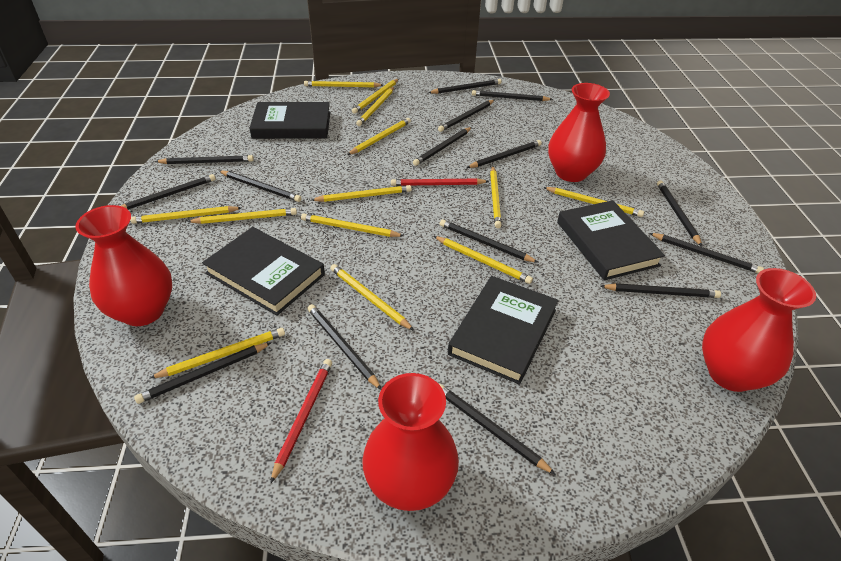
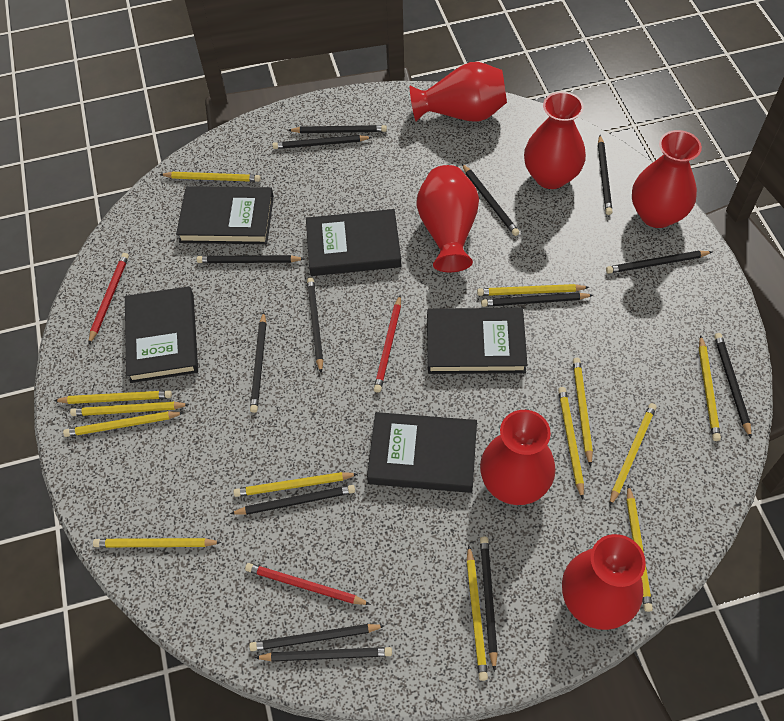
black book: 4 -> 5
black pencil: 15 -> 14
red pencil: 2 -> 3
red vase: 4 -> 6

